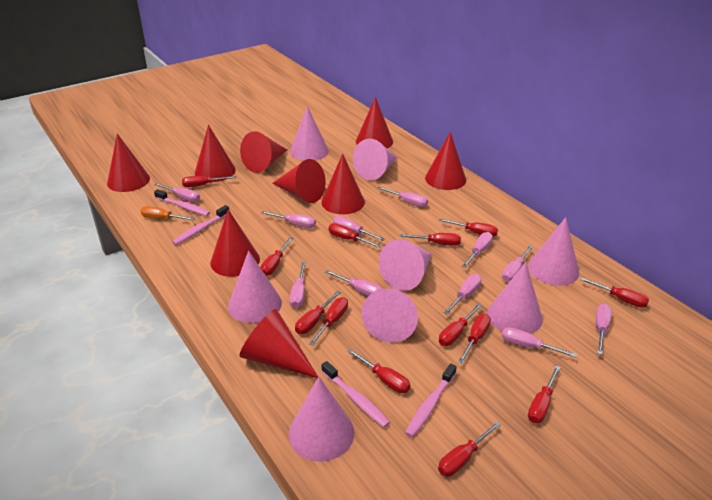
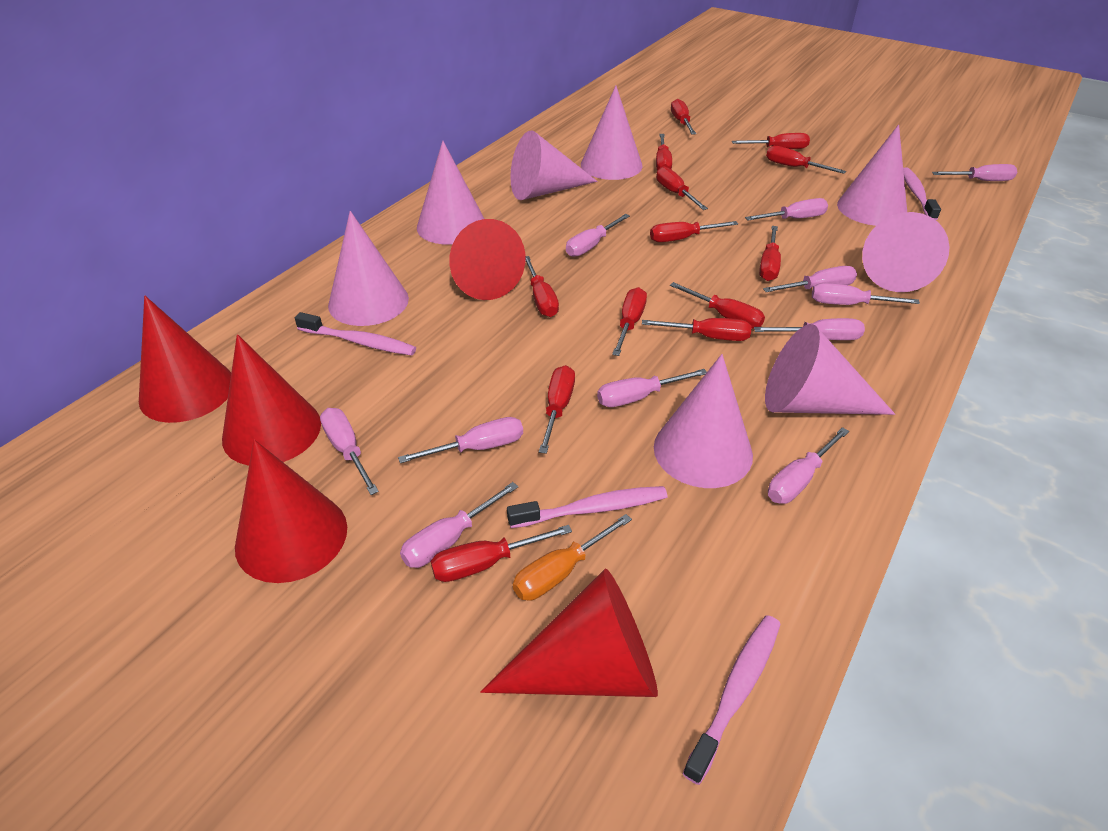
red cone: 9 -> 5

